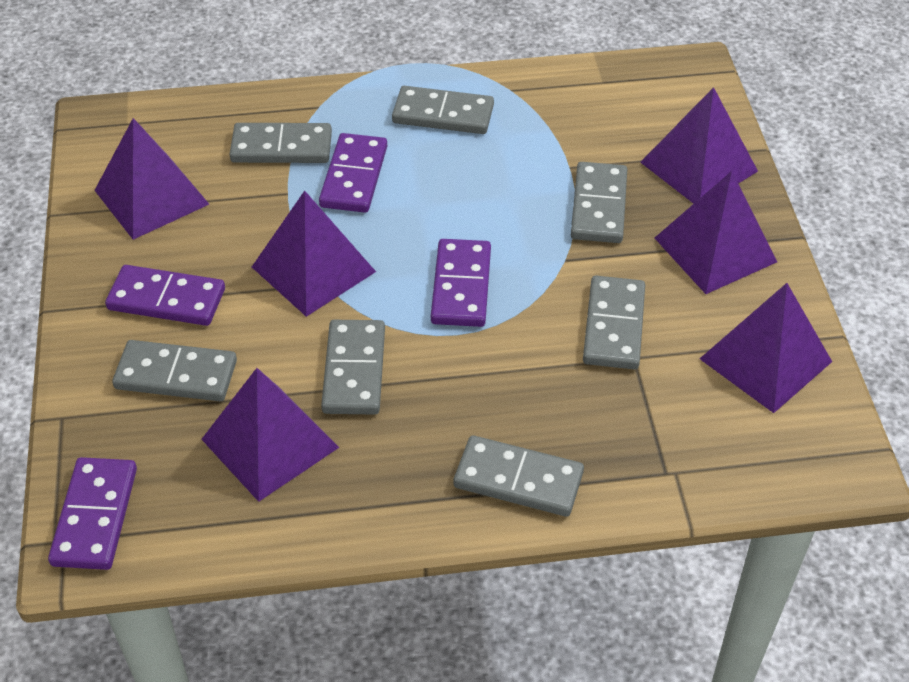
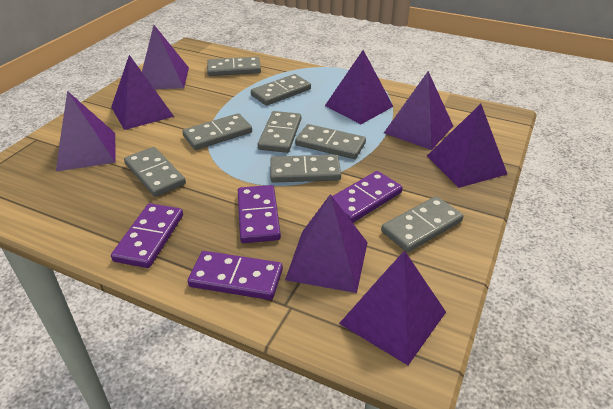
grey domino: 7 -> 8
purple pyramid: 6 -> 8

